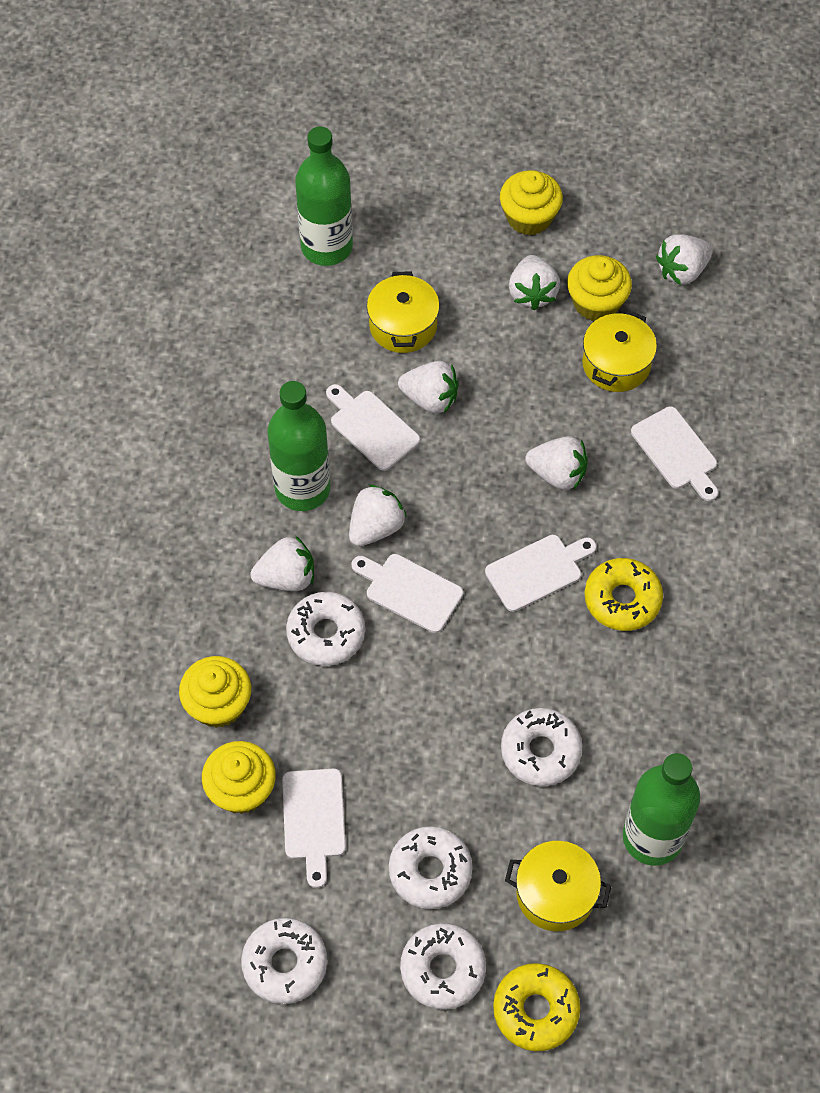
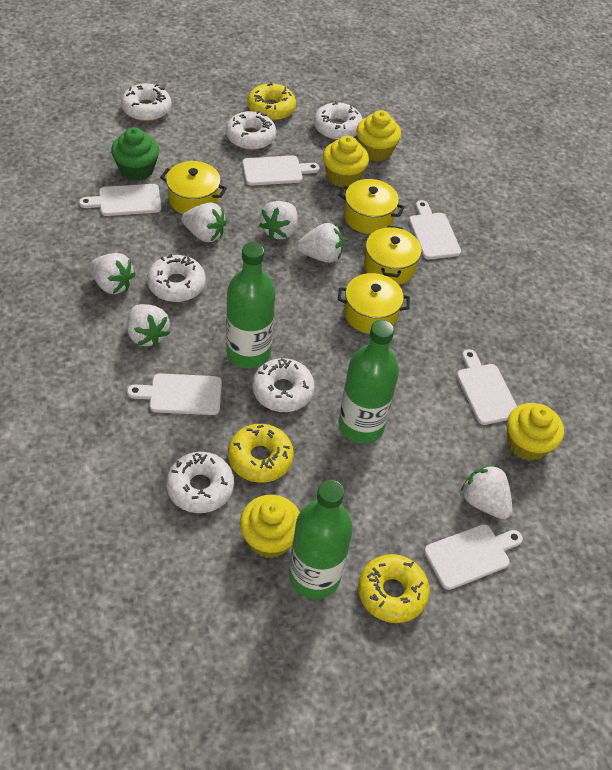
green cupcake: 0 -> 1
white cutting board: 5 -> 6
white donut: 5 -> 6
yellow donut: 2 -> 3
yellow pot: 3 -> 4

